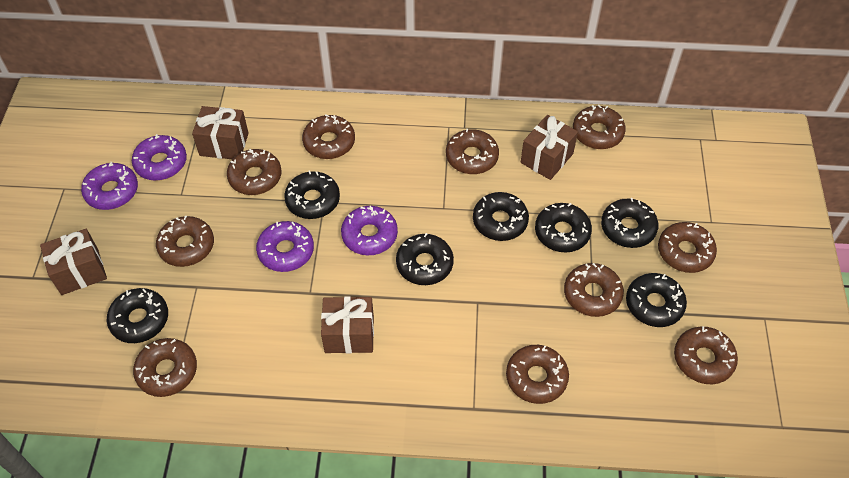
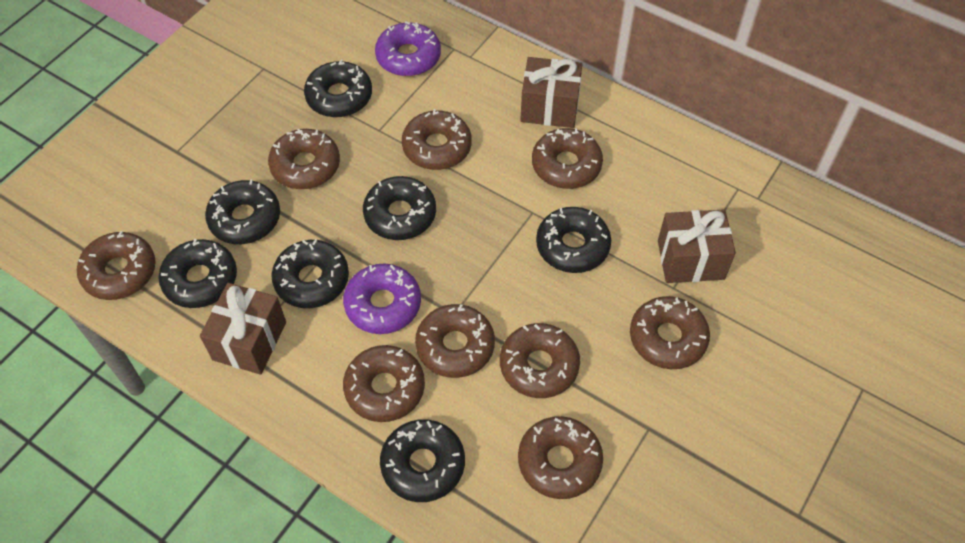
brown donut: 10 -> 9
brown gift: 4 -> 3
purple donut: 4 -> 2

